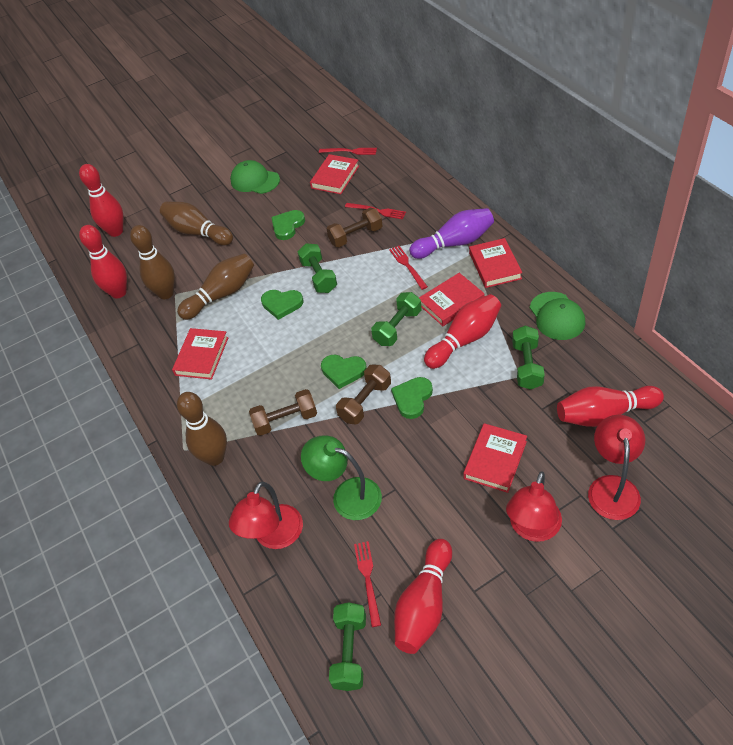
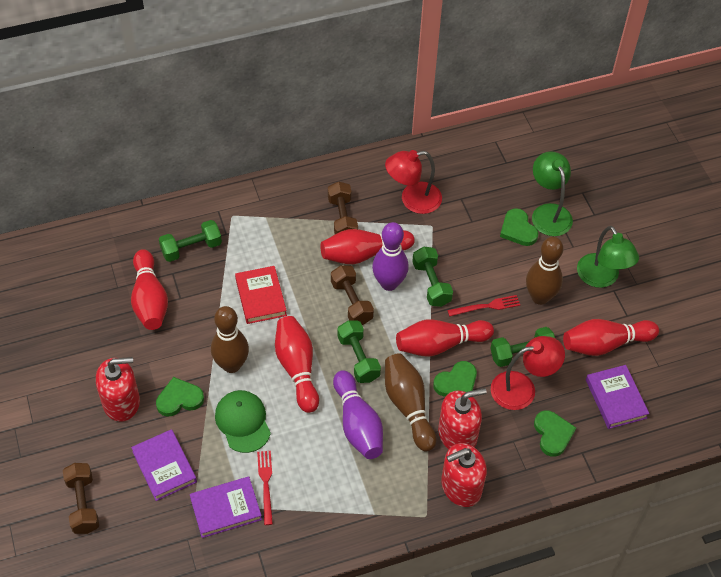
brown bowling pin: 4 -> 3
green cap: 2 -> 1
green lamp: 1 -> 2
purple book: 0 -> 3
purple bowling pin: 1 -> 2
red book: 5 -> 1
red fork: 4 -> 2
red lamp: 3 -> 2
red soap dispenser: 0 -> 3

